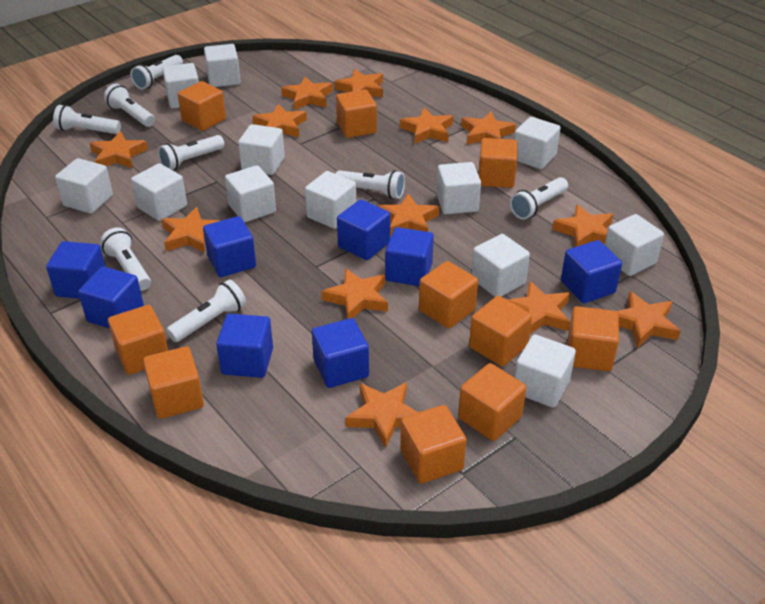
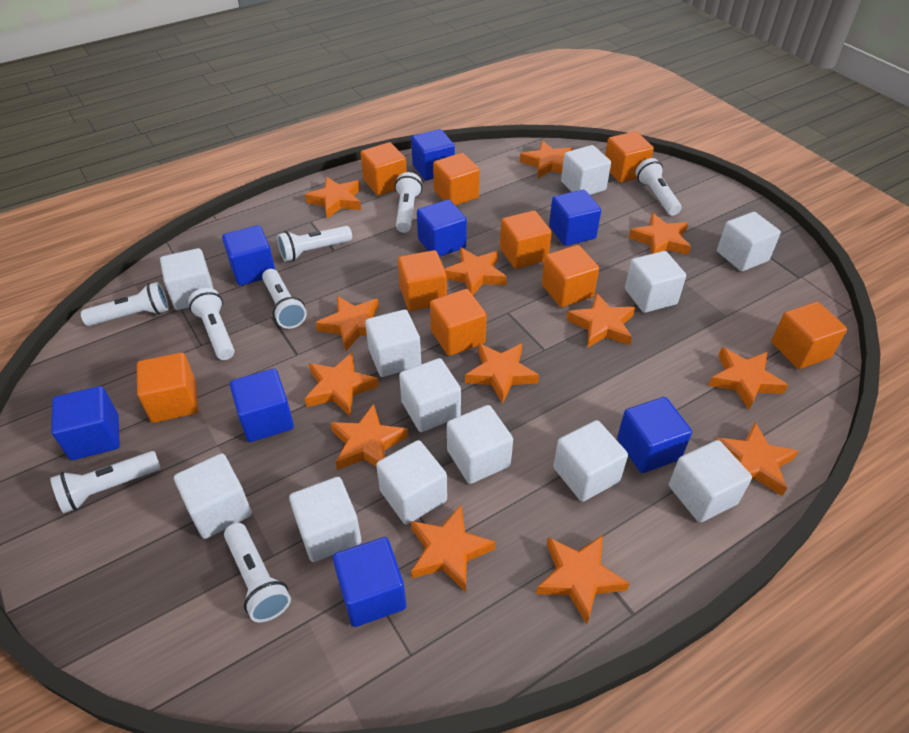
orange cube: 10 -> 9

